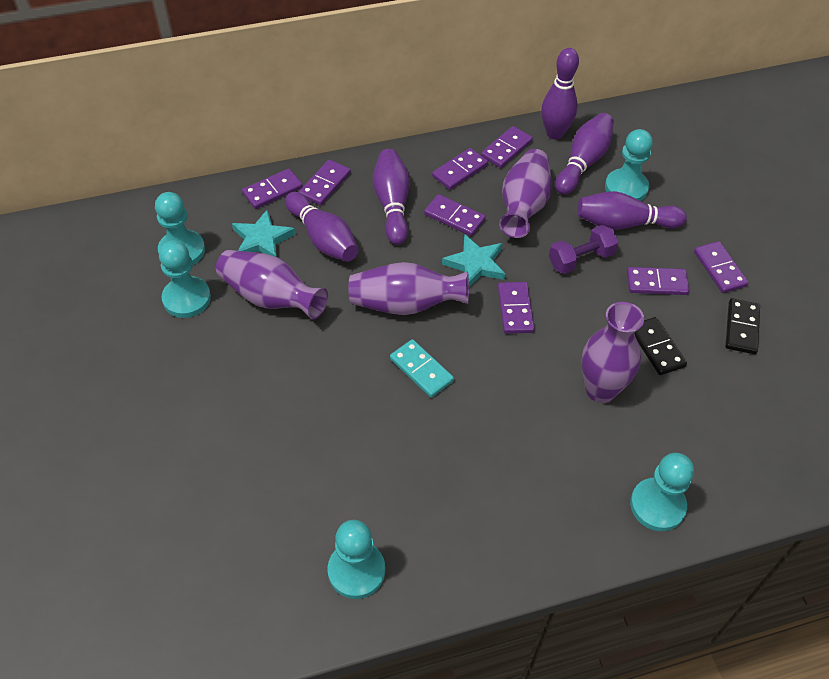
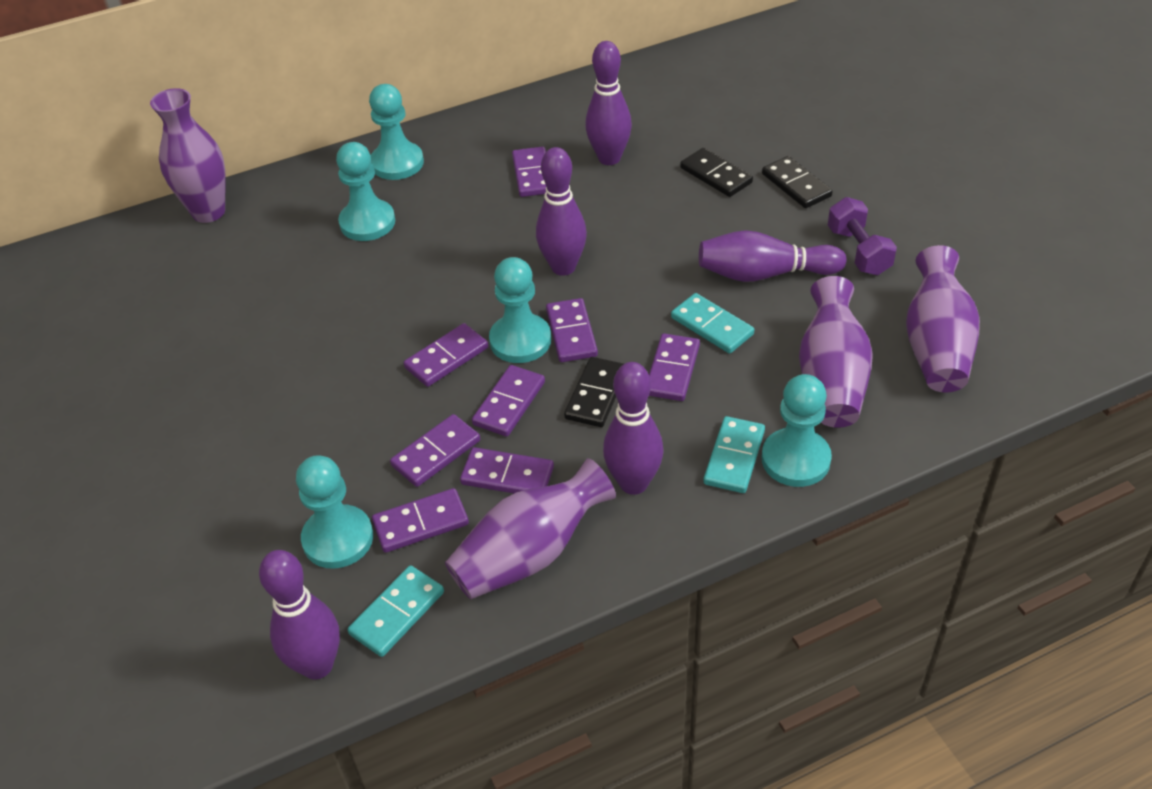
black domino: 2 -> 3
turquoise domino: 1 -> 3
turquoise star: 2 -> 0

